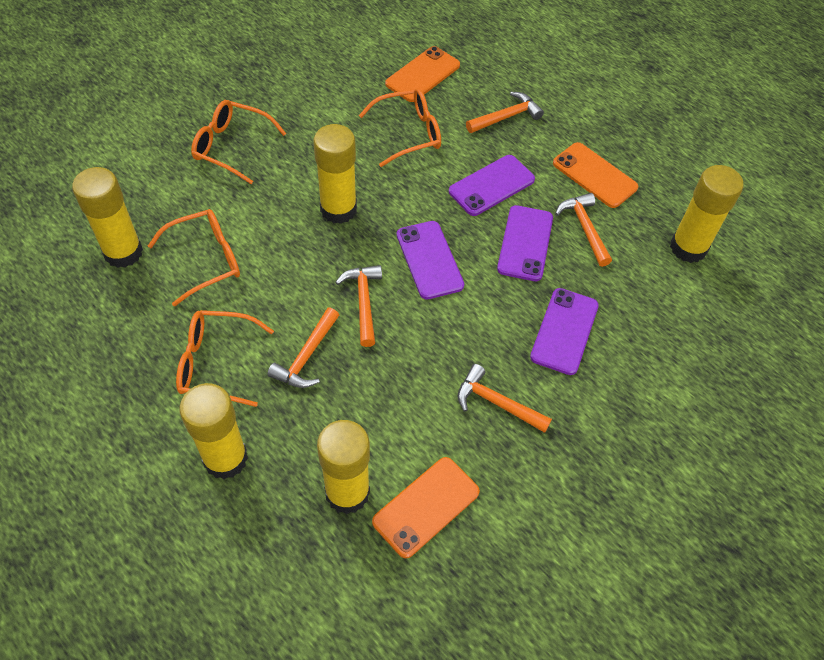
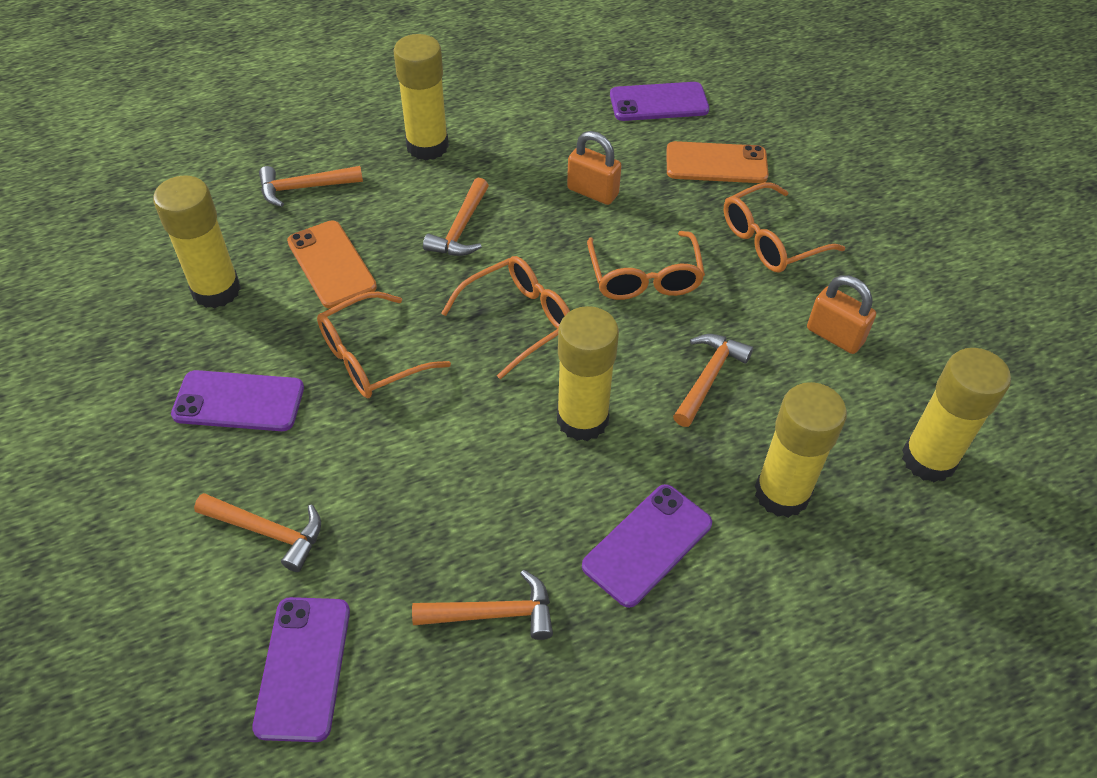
orange padlock: 0 -> 2
orange phone: 3 -> 2

